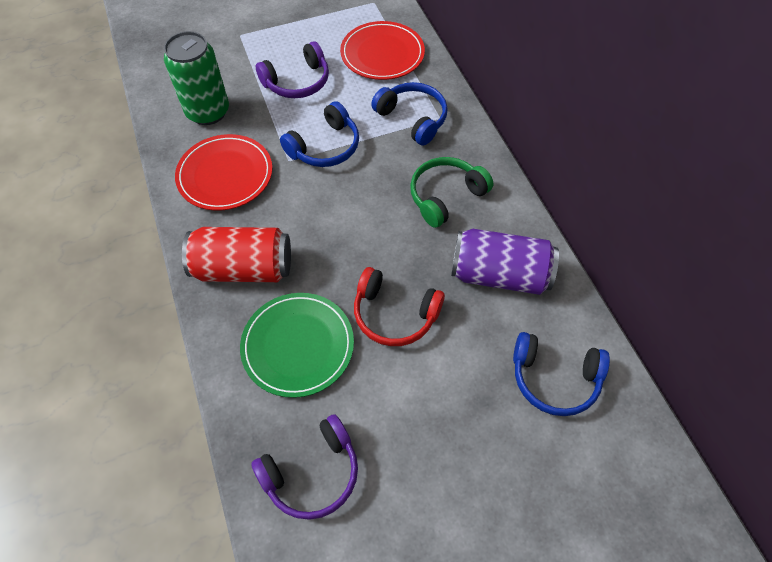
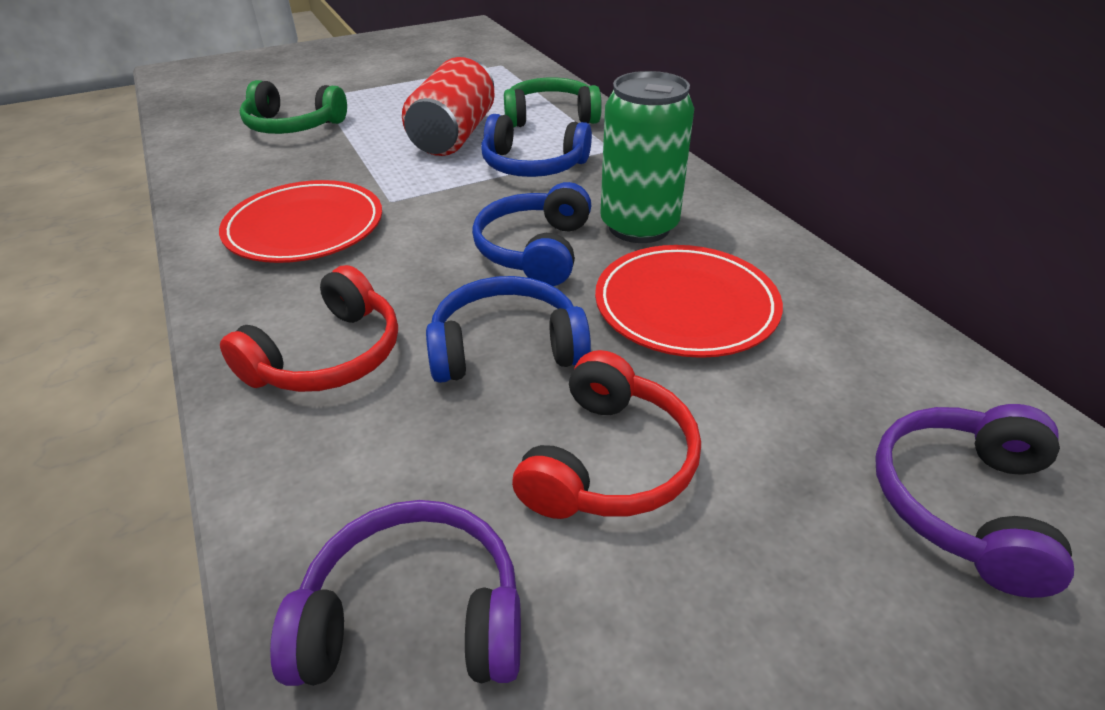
green headphones: 1 -> 2
green plate: 1 -> 0
purple can: 1 -> 0
red headphones: 1 -> 2

